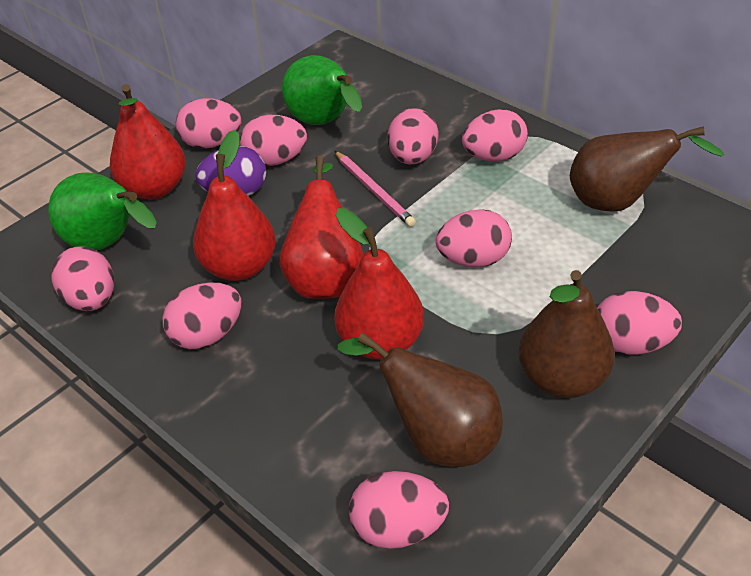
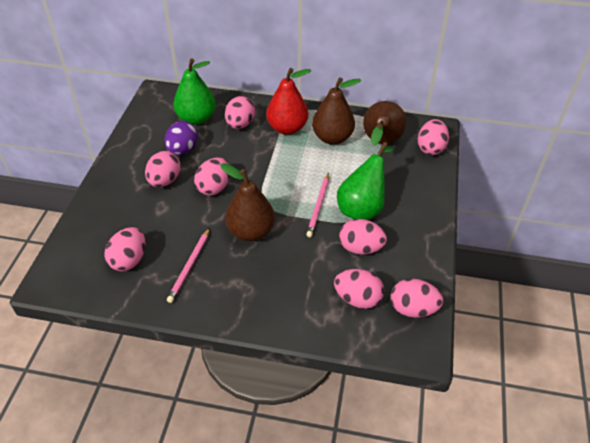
pink egg: 9 -> 8
pink pencil: 1 -> 2
red pear: 4 -> 1

